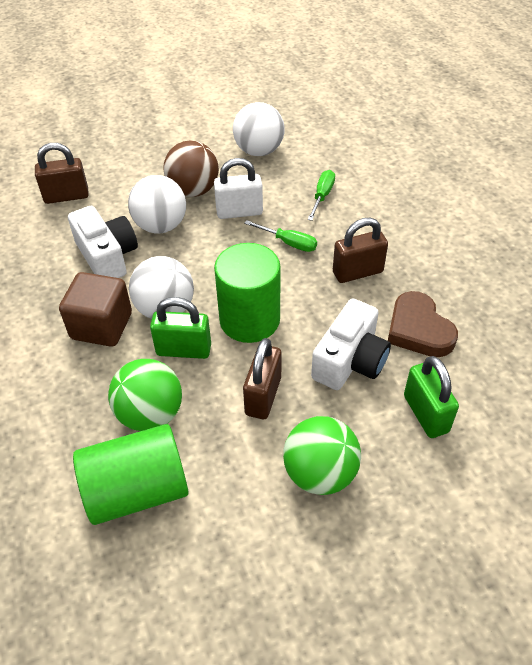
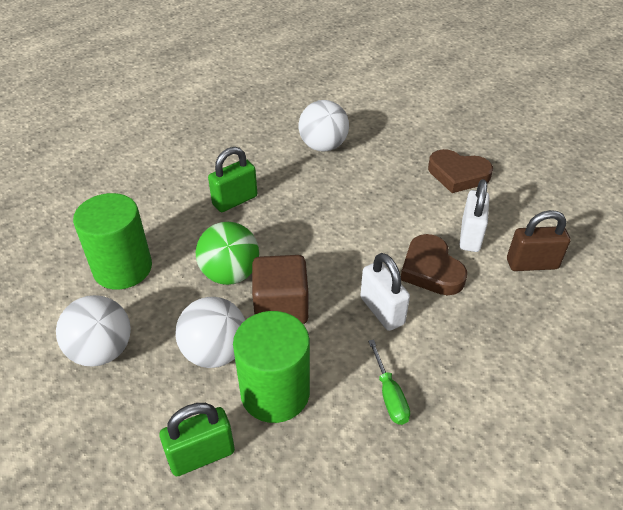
brown ball: 1 -> 0
brown heart: 1 -> 2
brown padlock: 3 -> 1
green ball: 2 -> 1
green screwdriver: 2 -> 1
white camera: 2 -> 0
white padlock: 1 -> 2

